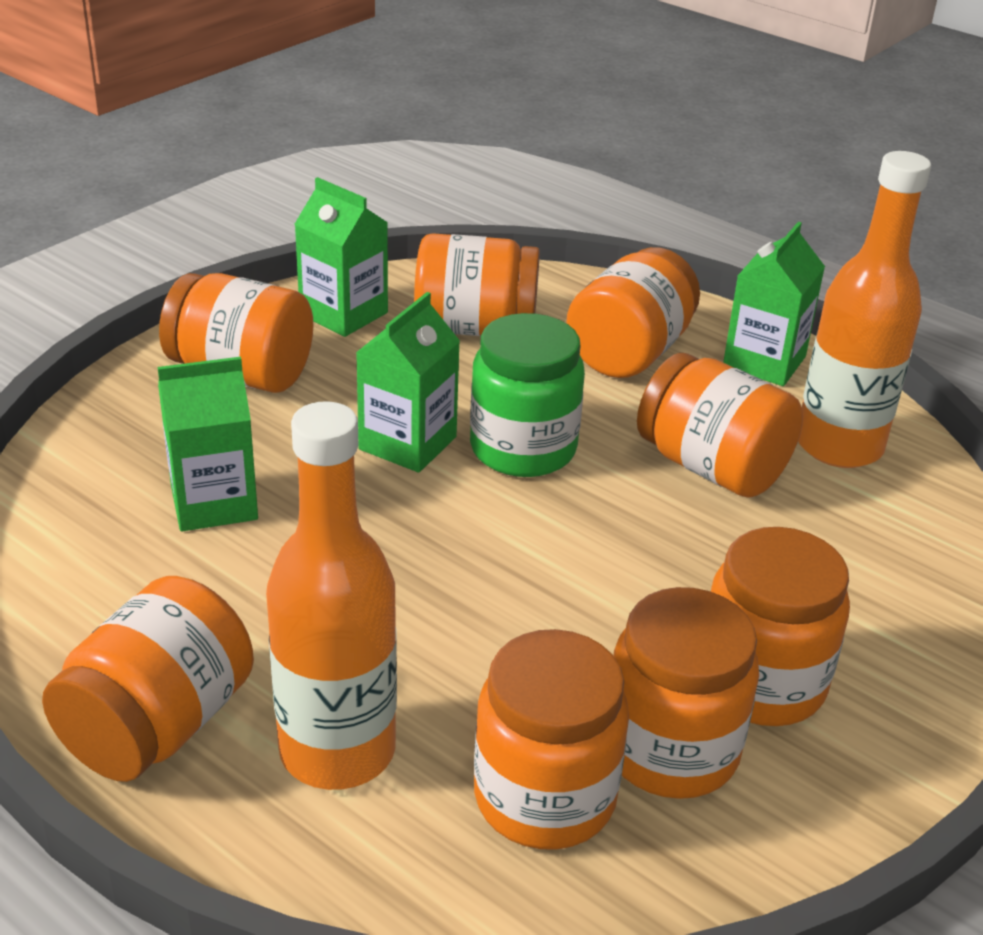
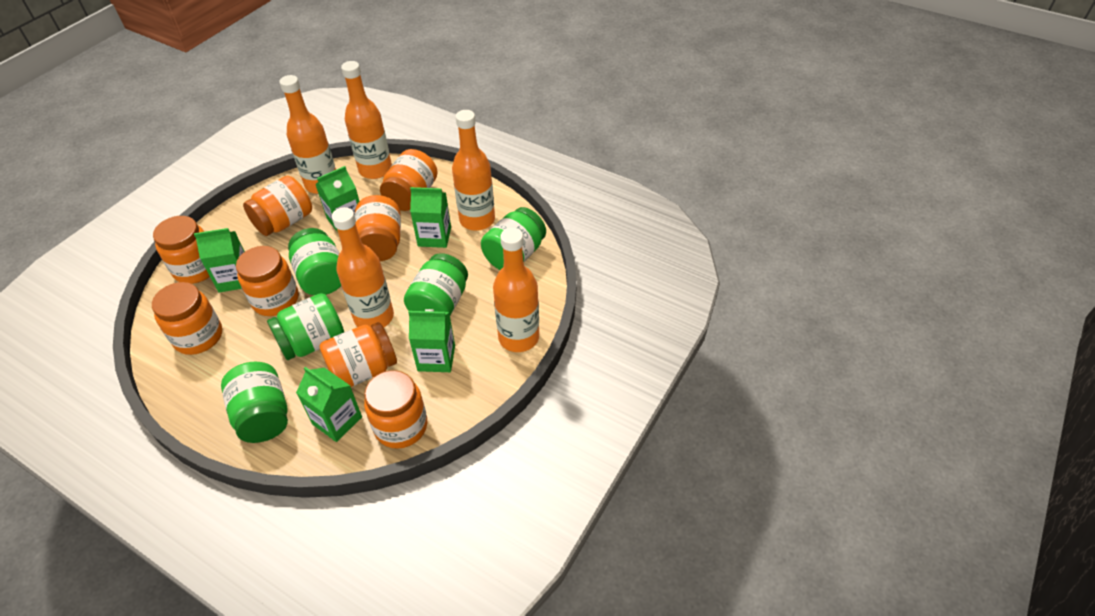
green carton: 4 -> 5
green jar: 1 -> 5
orange bottle: 2 -> 5

